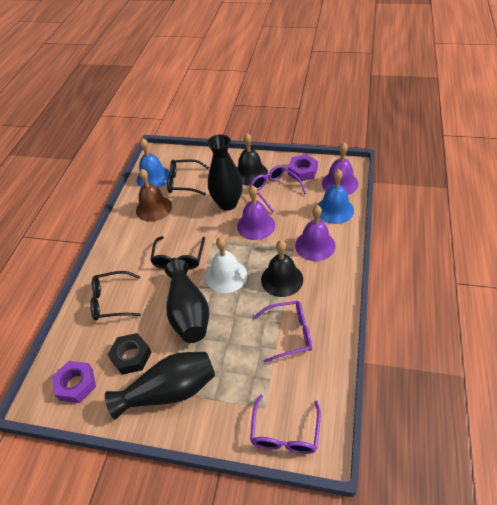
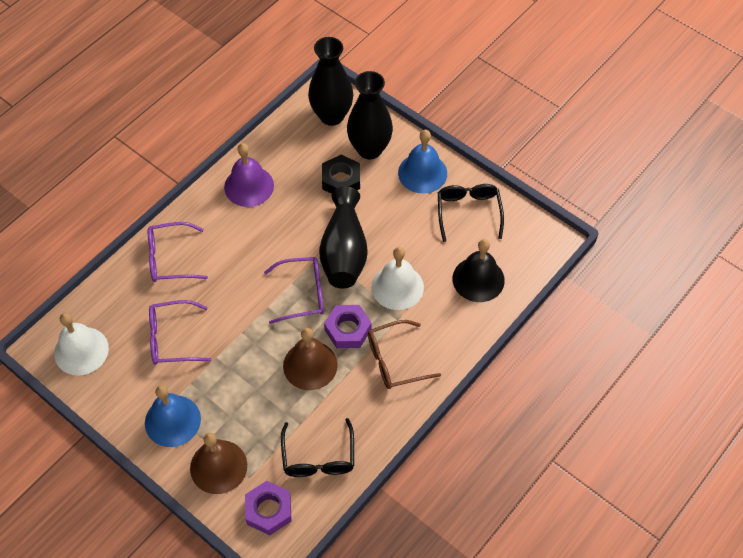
black bell: 2 -> 1
black glasses: 3 -> 2
brown bell: 1 -> 2
brown glasses: 0 -> 1
purple bell: 3 -> 1
white bell: 1 -> 2

